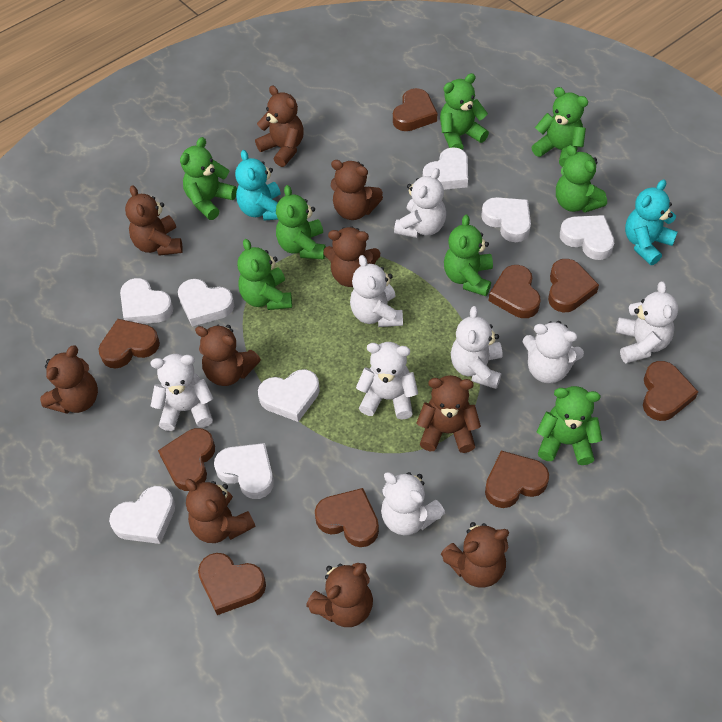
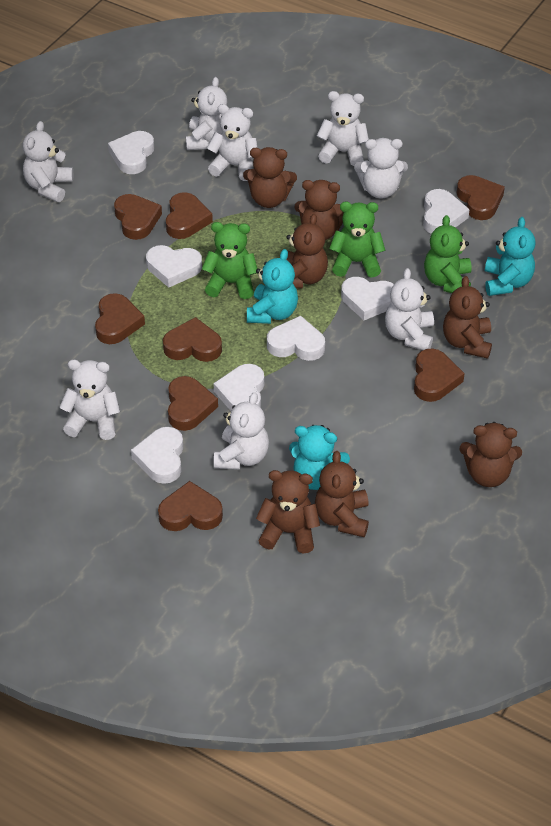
brown heart: 9 -> 8
brown teddy bear: 10 -> 7
green teddy bear: 8 -> 3
turquoise teddy bear: 2 -> 3
white heart: 8 -> 7

